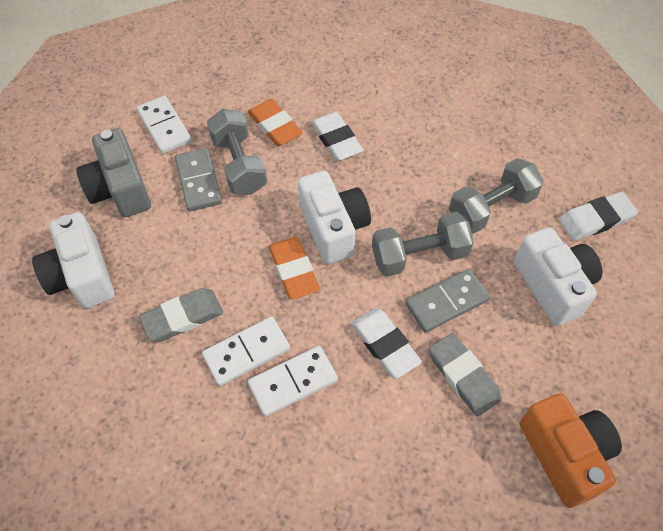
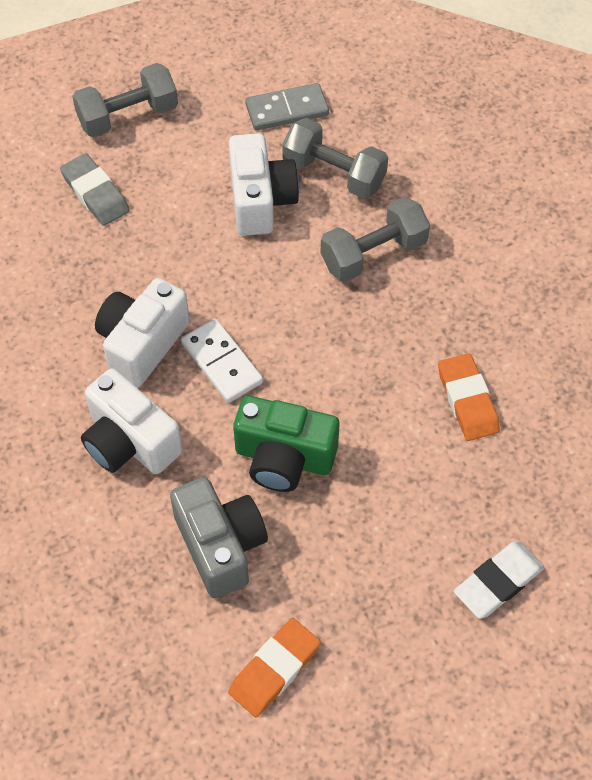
green camera: 0 -> 1
grey domino: 2 -> 1
grey eraser: 2 -> 1
orange camera: 1 -> 0
white domino: 3 -> 1
white eraser: 3 -> 1

